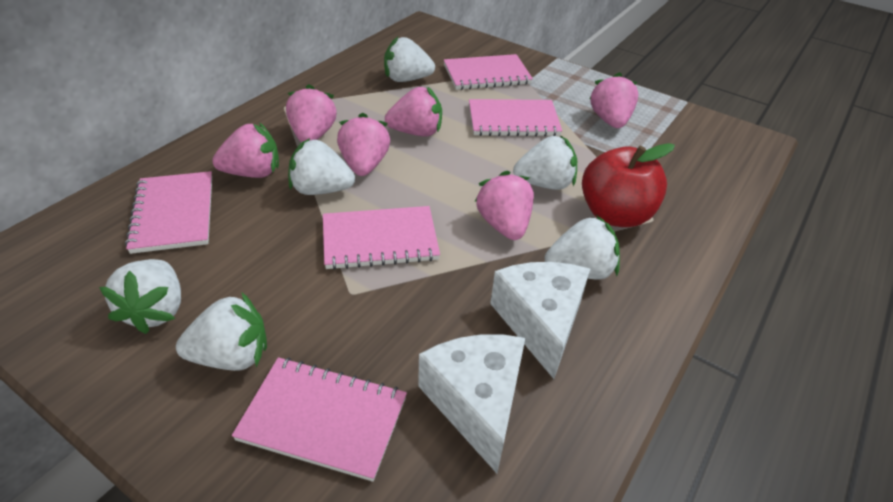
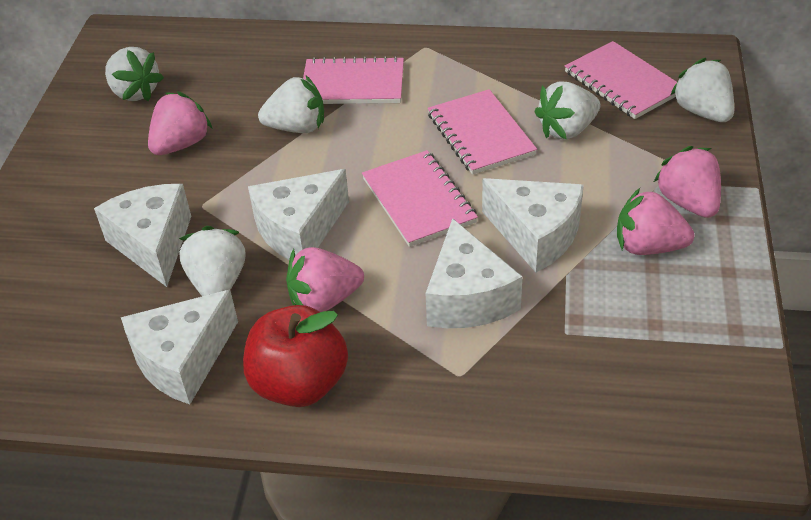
pink notebook: 5 -> 4
pink strawberry: 6 -> 4
white cheese: 2 -> 5
white strawberry: 6 -> 5

